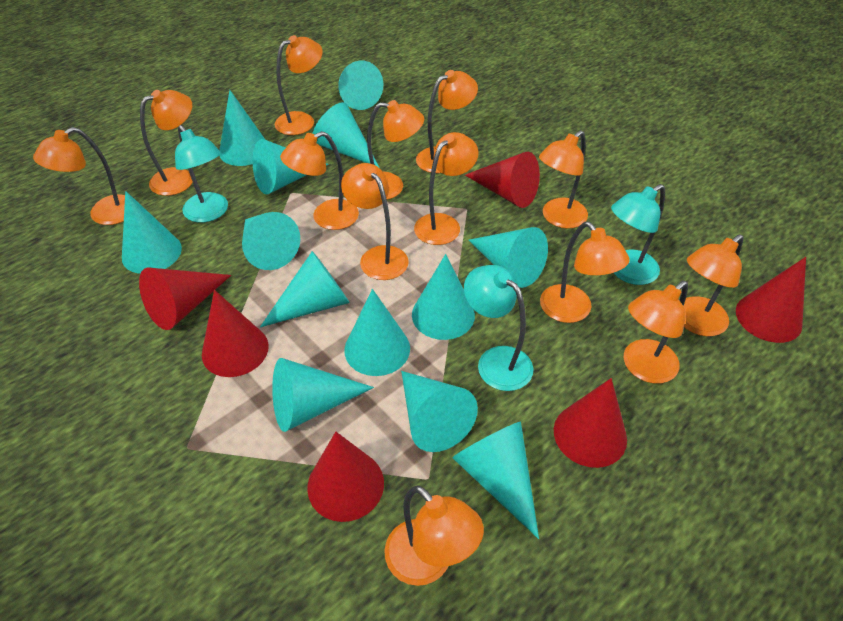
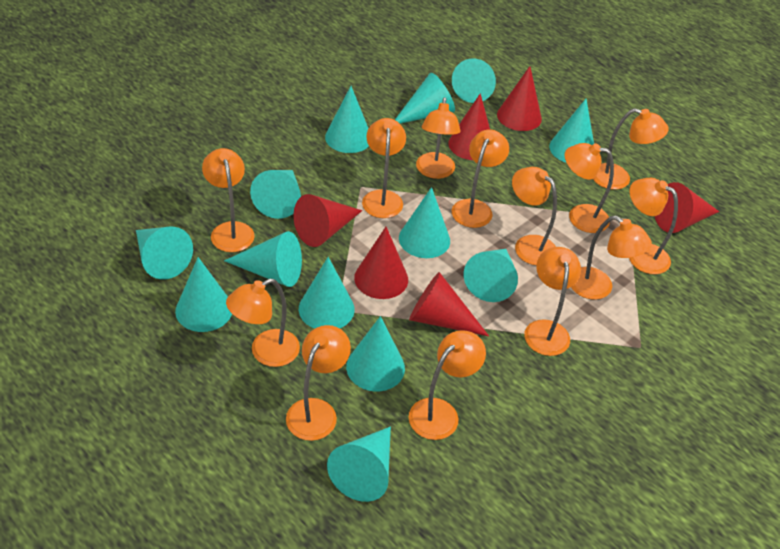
turquoise lamp: 3 -> 0

